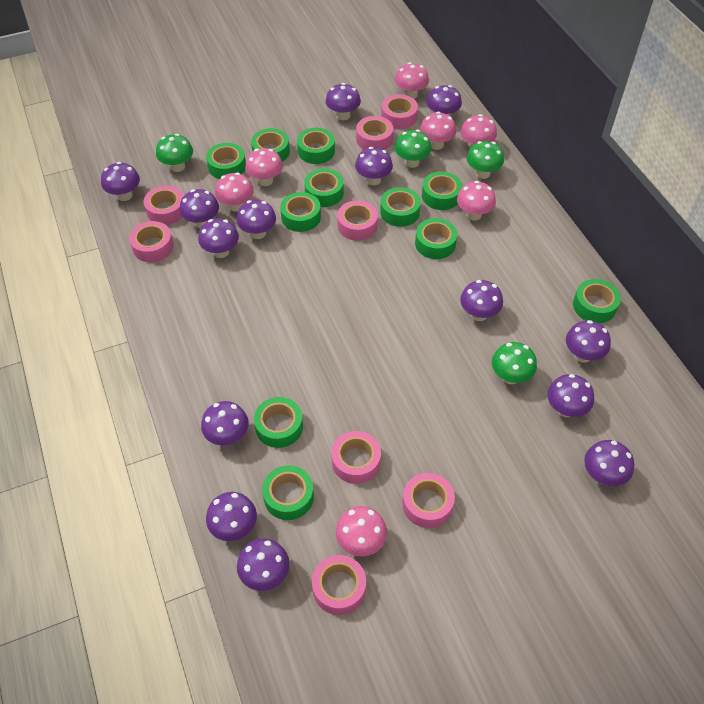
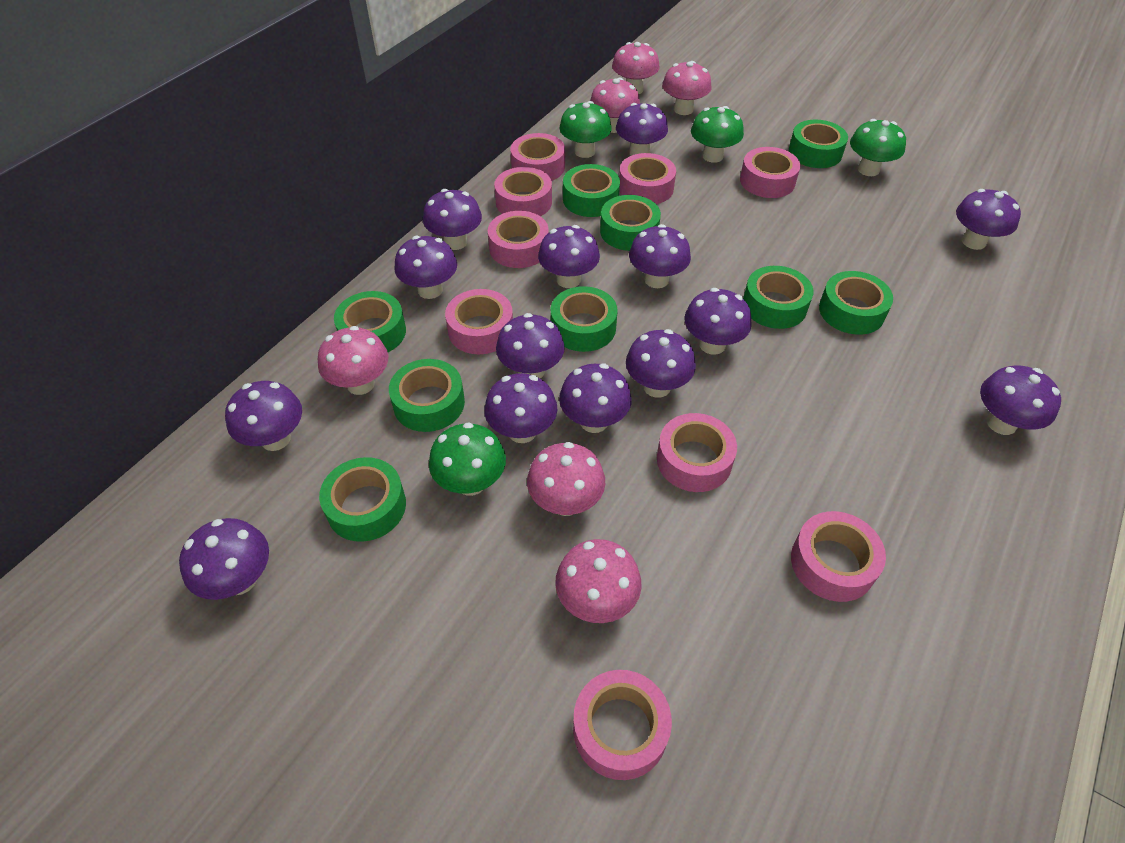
green tape: 11 -> 9
pink mushroom: 7 -> 6
pink tape: 8 -> 9

